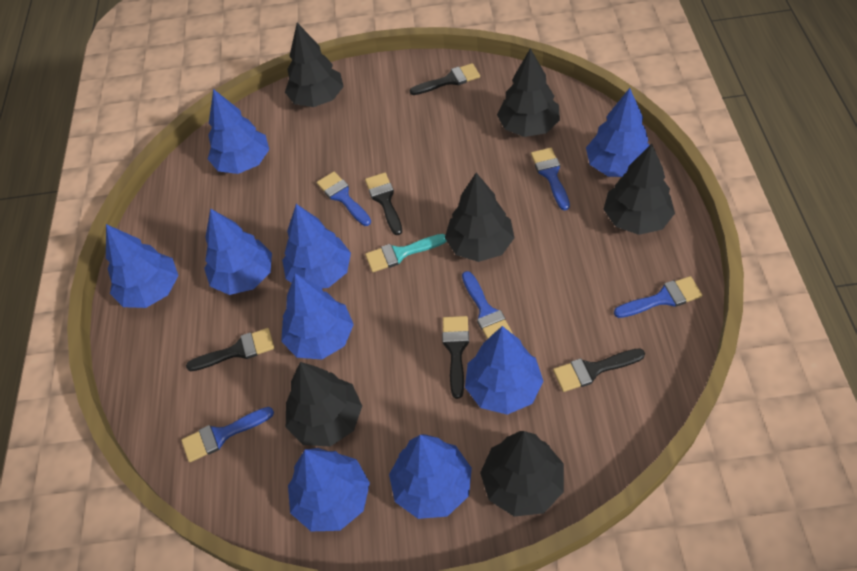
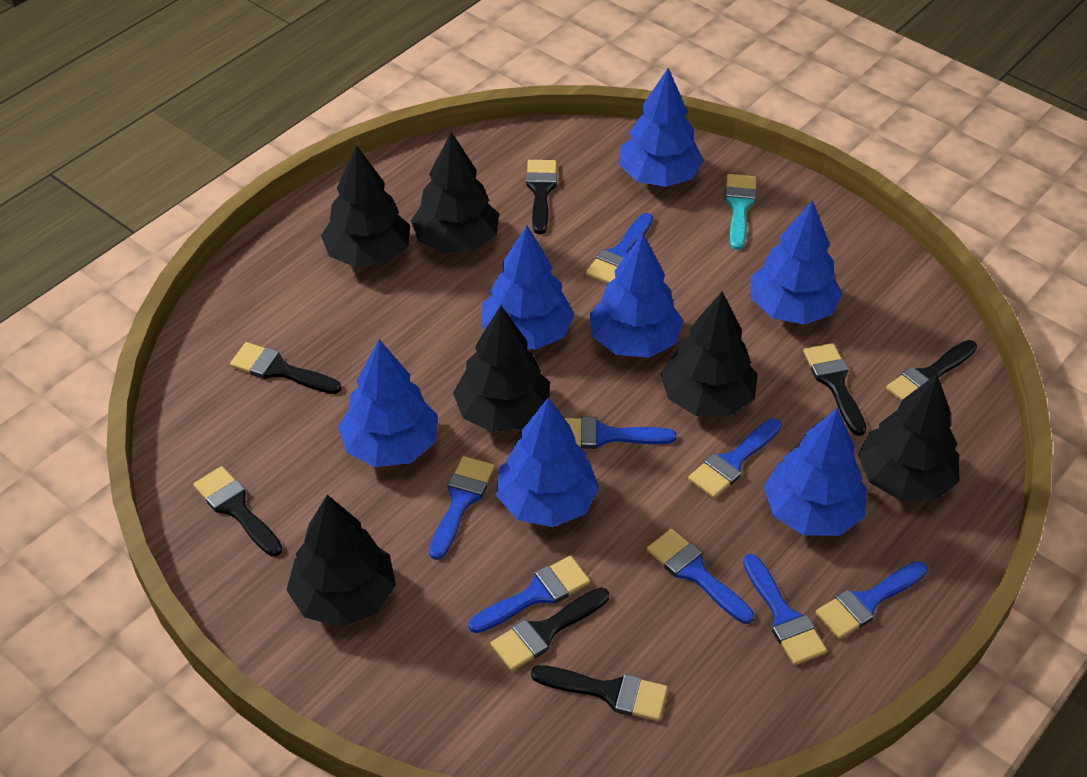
black brush: 5 -> 7
blue brush: 5 -> 8
blue tree: 9 -> 7

